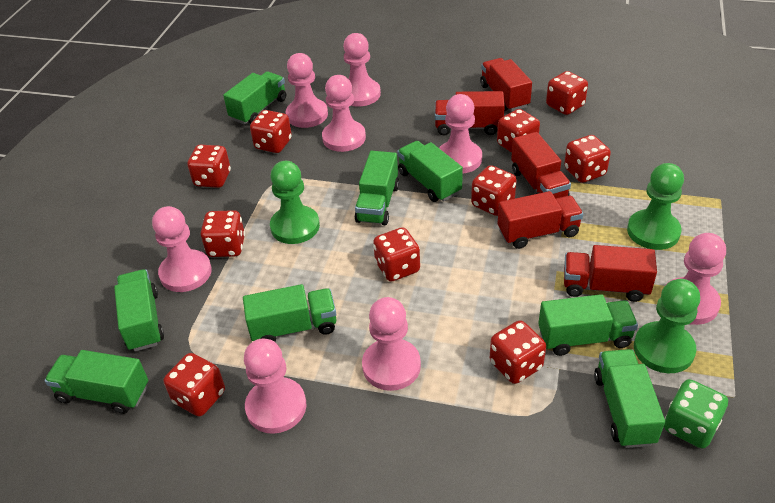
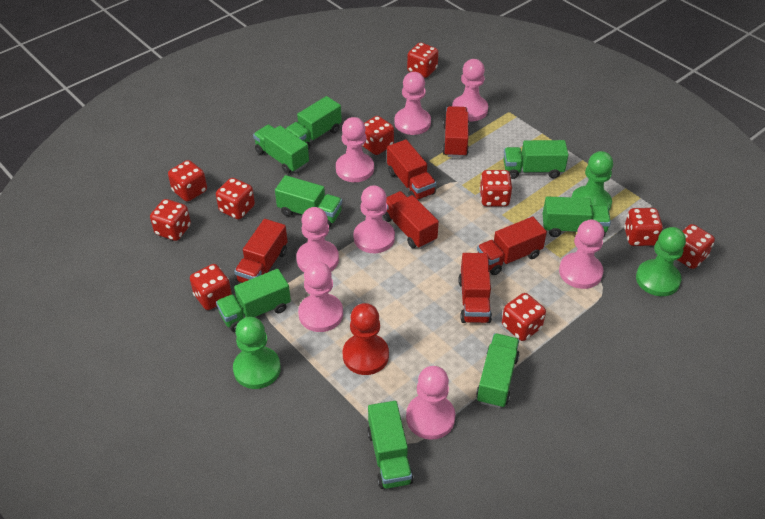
green dice: 1 -> 0
red pawn: 0 -> 1
red truck: 5 -> 6

